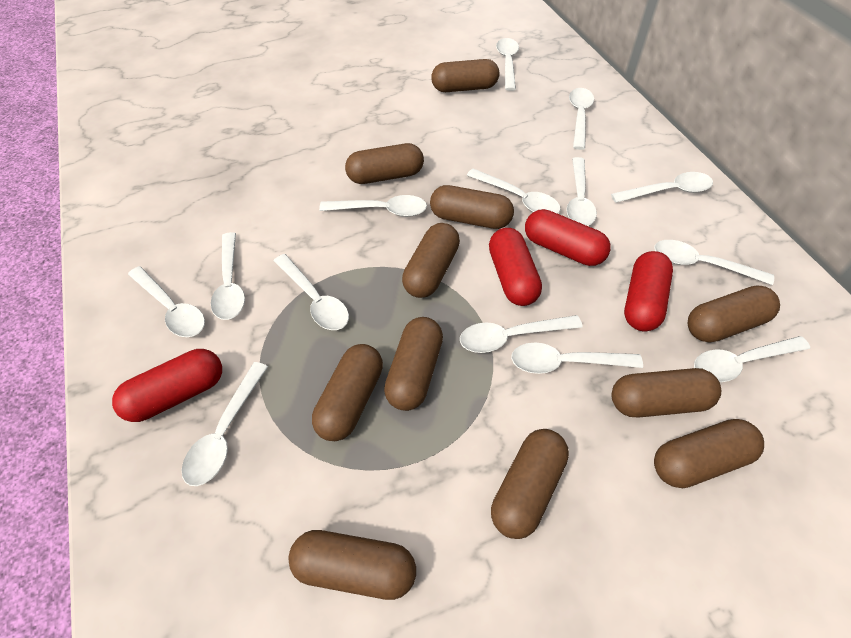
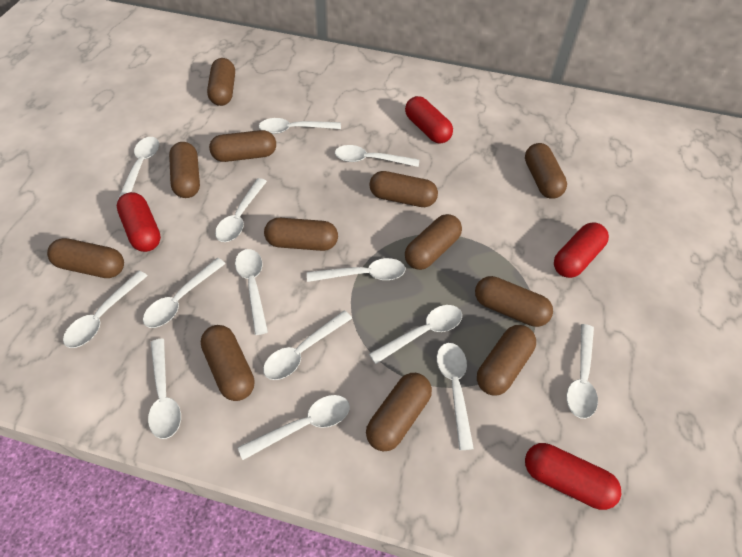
brown capsule: 11 -> 12

